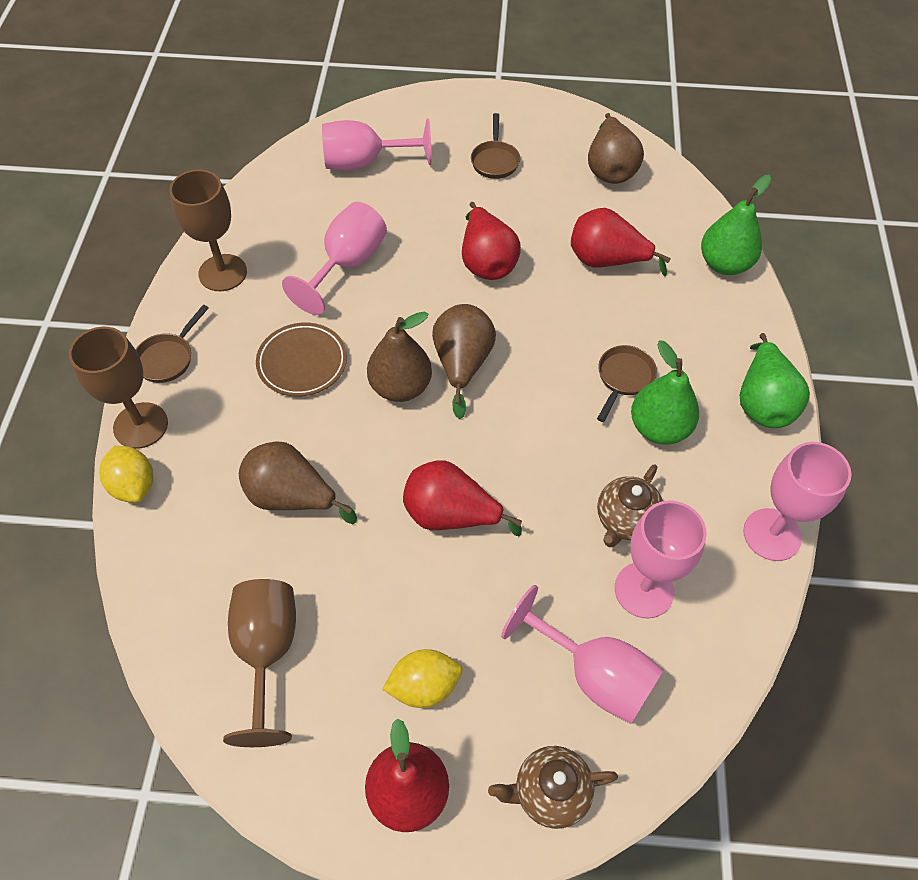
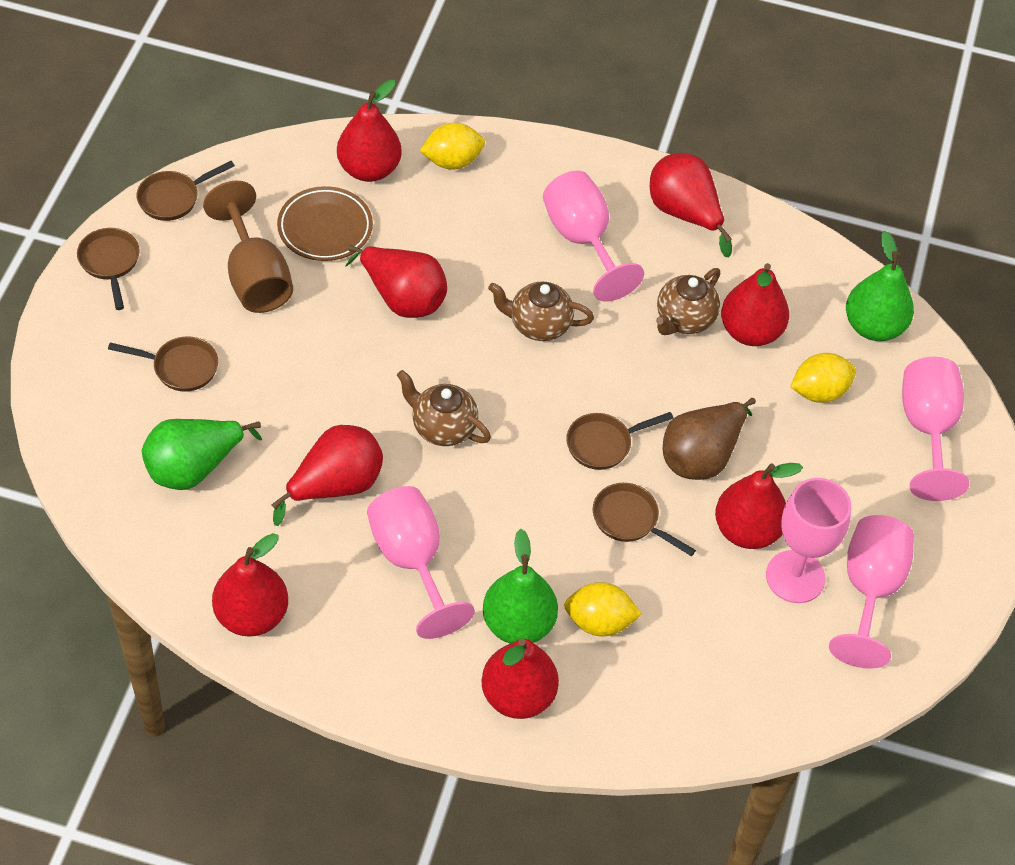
brown goblet: 3 -> 1
brown pan: 3 -> 5
brown pear: 4 -> 1
brown teapot: 2 -> 3
red pear: 4 -> 8
yellow lemon: 2 -> 3

